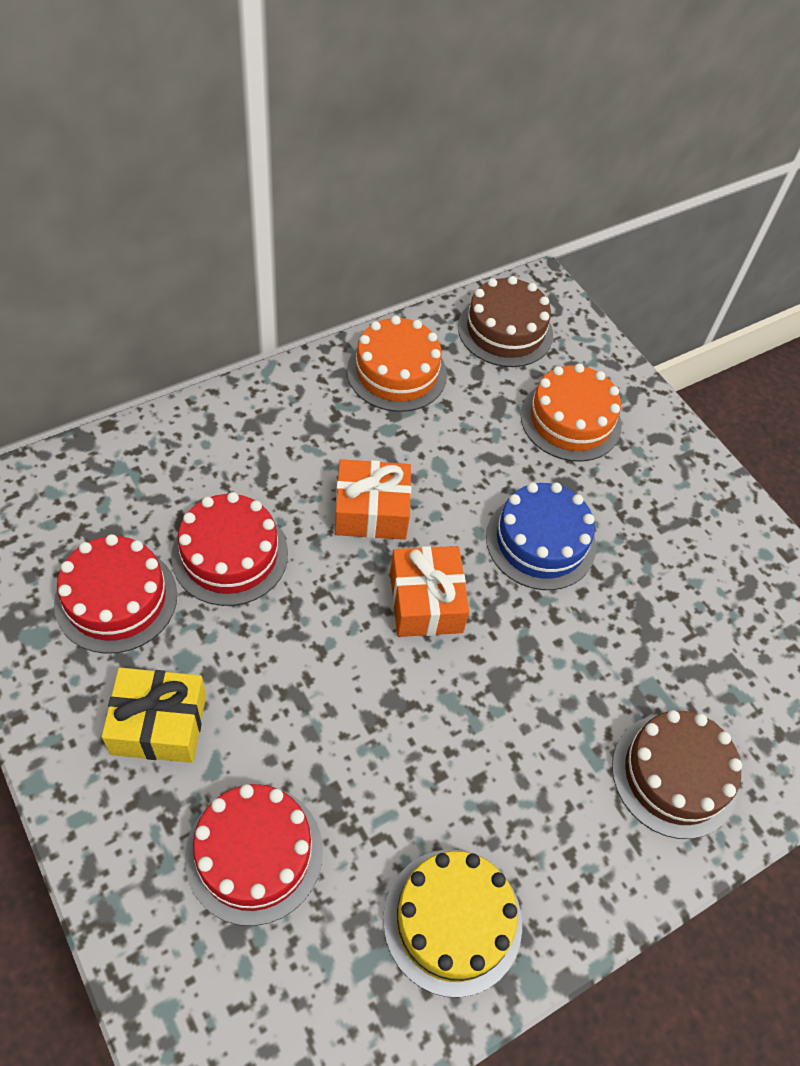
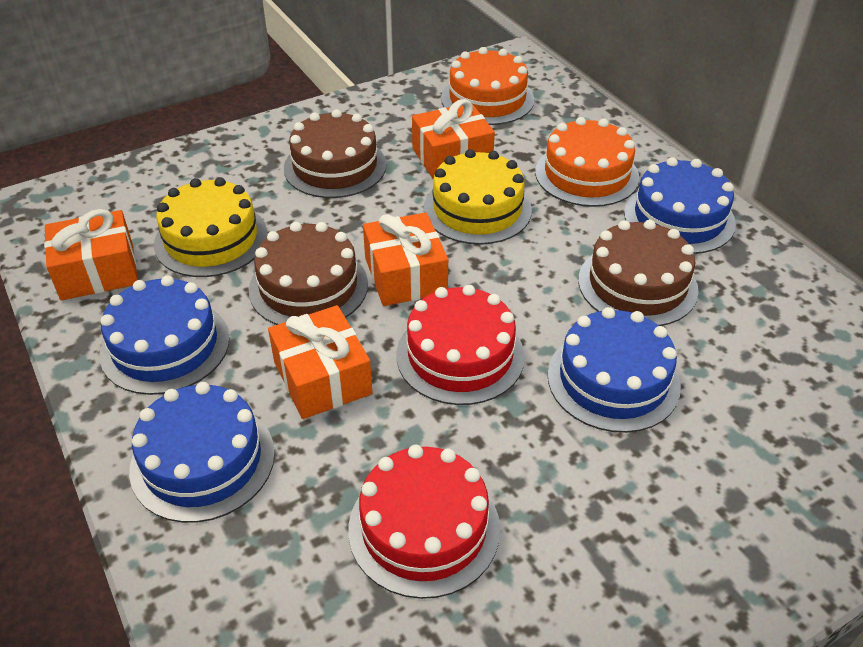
blue cake: 1 -> 4
brown cake: 2 -> 3
orange gift: 2 -> 4
red cake: 3 -> 2
yellow cake: 1 -> 2
yellow gift: 1 -> 0

